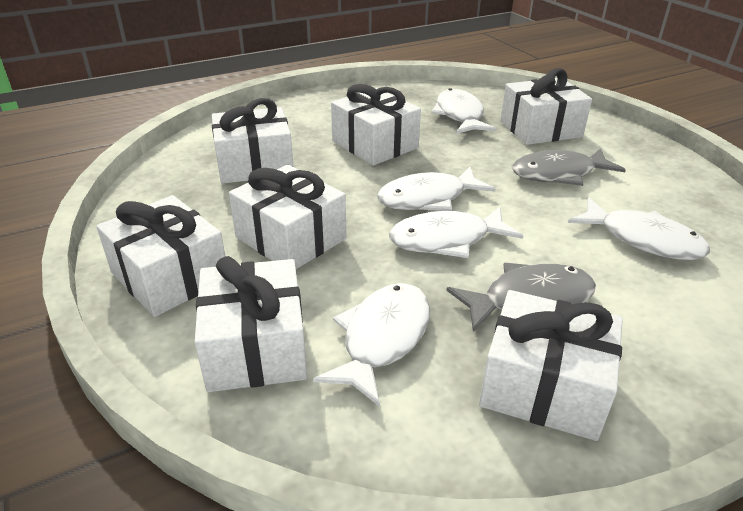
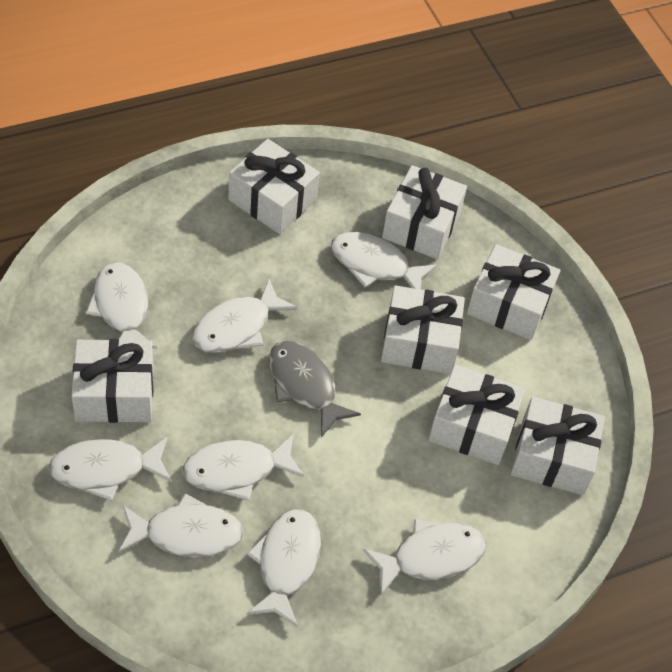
grey fish: 2 -> 1
white fish: 5 -> 8

